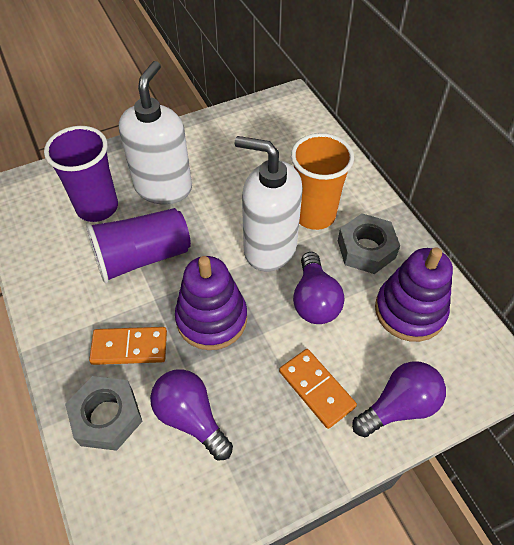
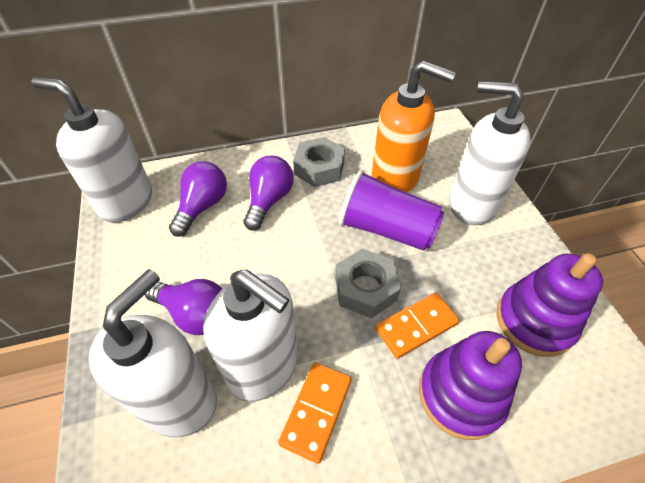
orange cup: 1 -> 0
orange soap dispenser: 0 -> 1
purple cup: 2 -> 1
white soap dispenser: 2 -> 4

